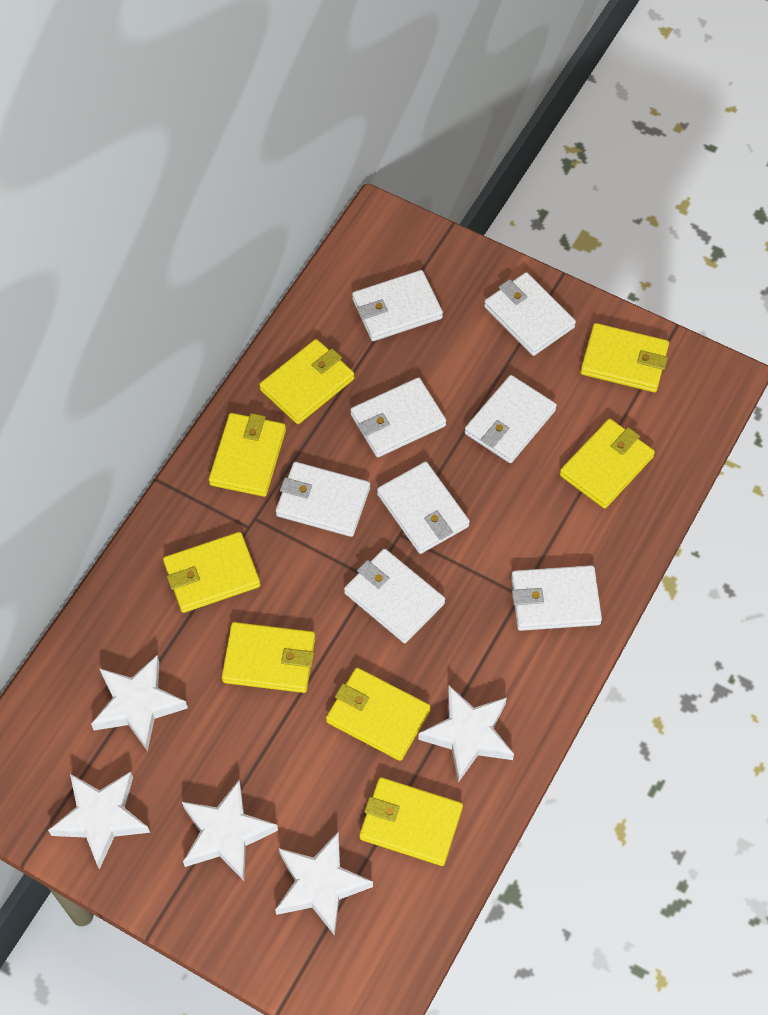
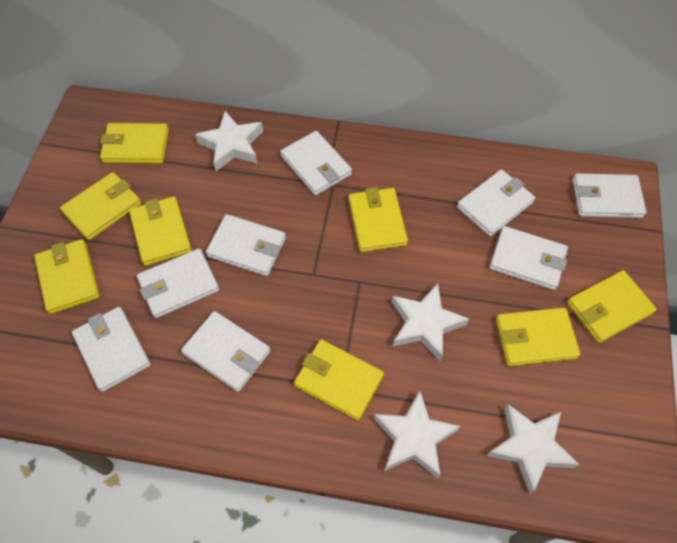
white star: 5 -> 4

